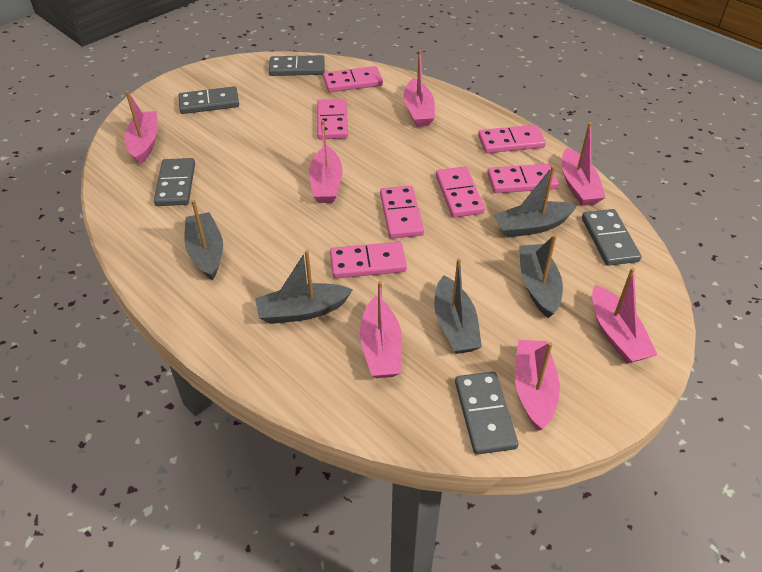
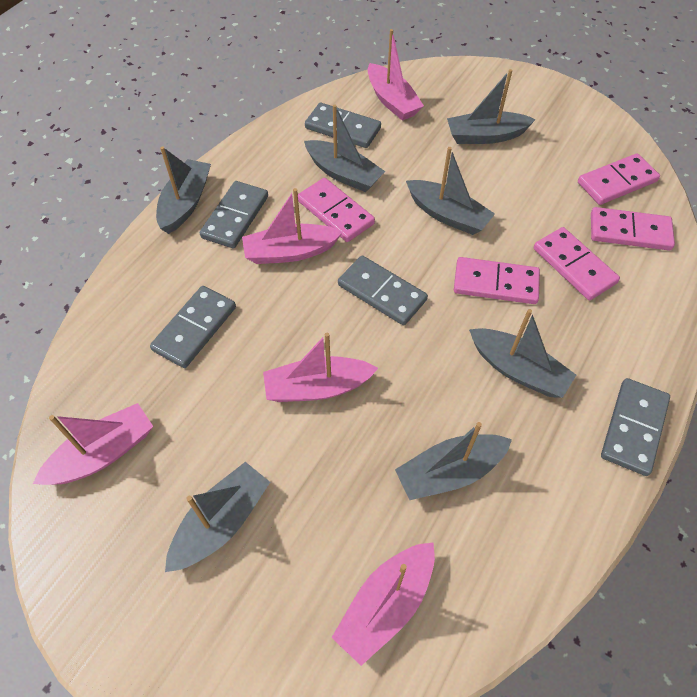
grey boat: 5 -> 7
pink boat: 7 -> 5
pink domino: 7 -> 5

